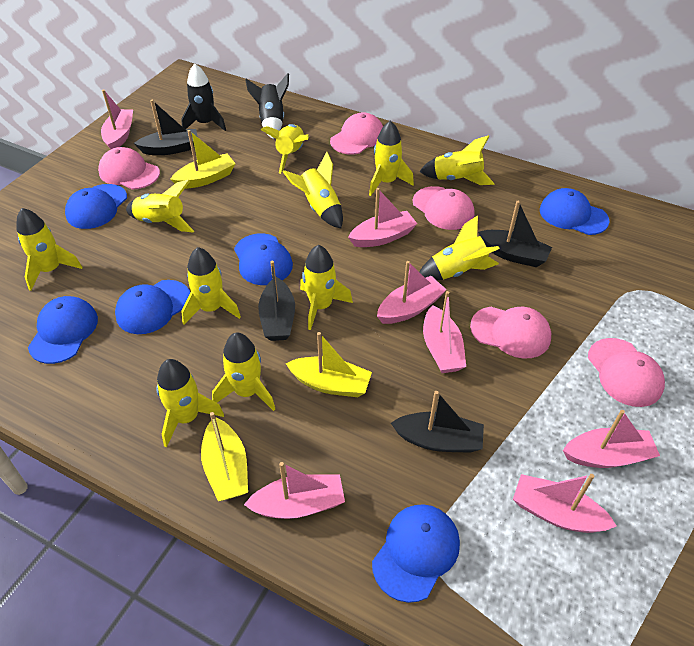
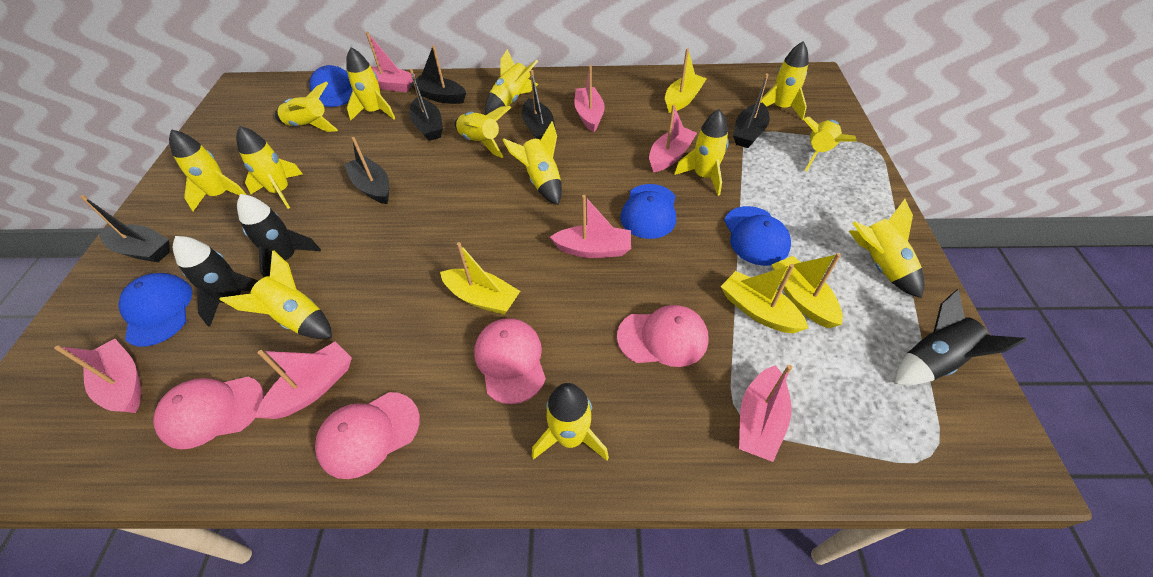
black boat: 4 -> 6
black rocket: 2 -> 3
blue cap: 6 -> 4
pink cap: 5 -> 4
yellow boat: 3 -> 4
yellow rocket: 11 -> 13

